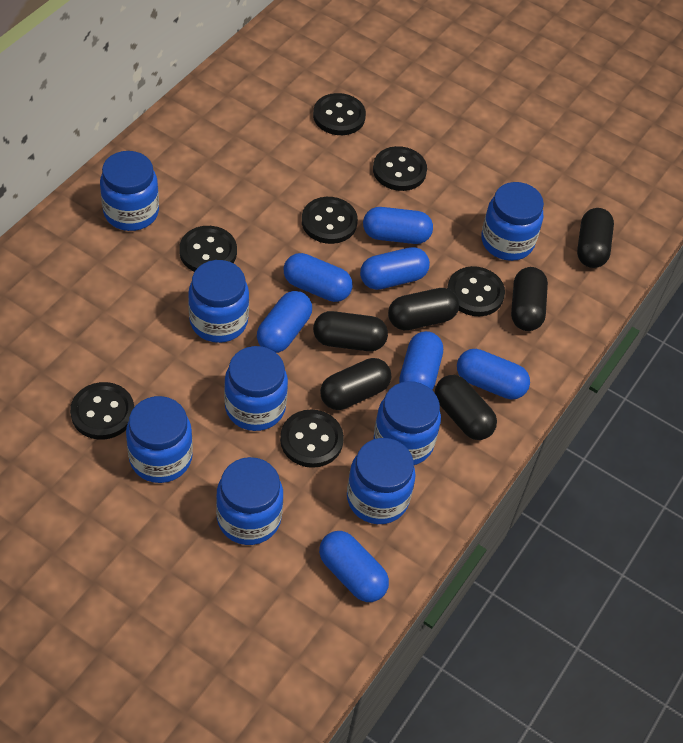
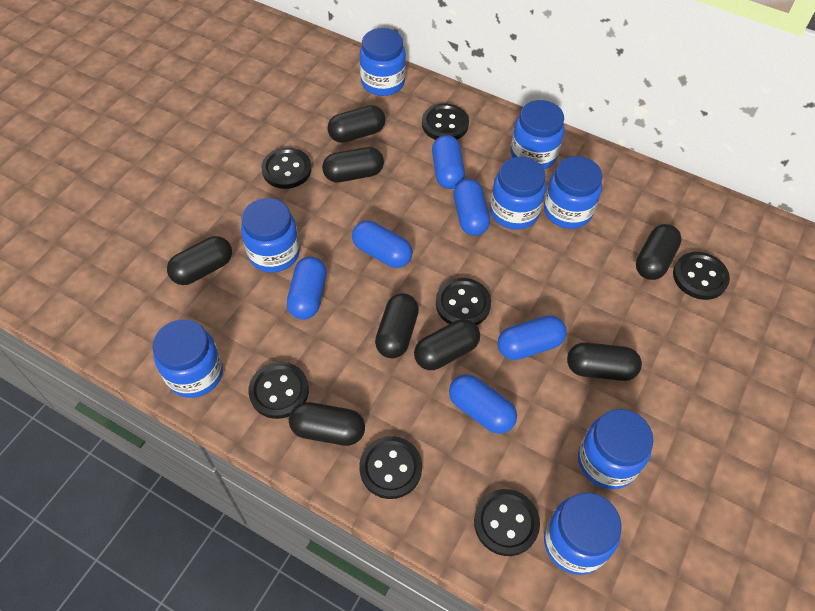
black capsule: 6 -> 8
blue capsule: 7 -> 6

